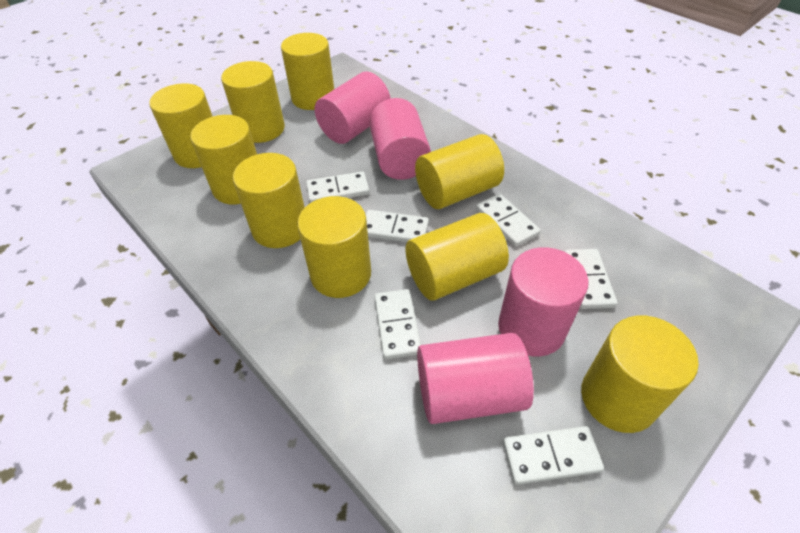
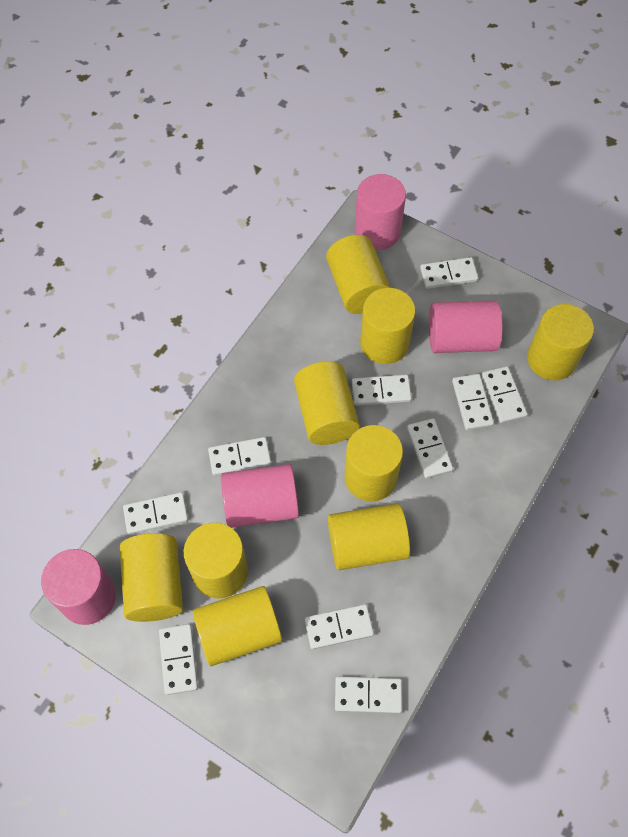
white domino: 6 -> 10

